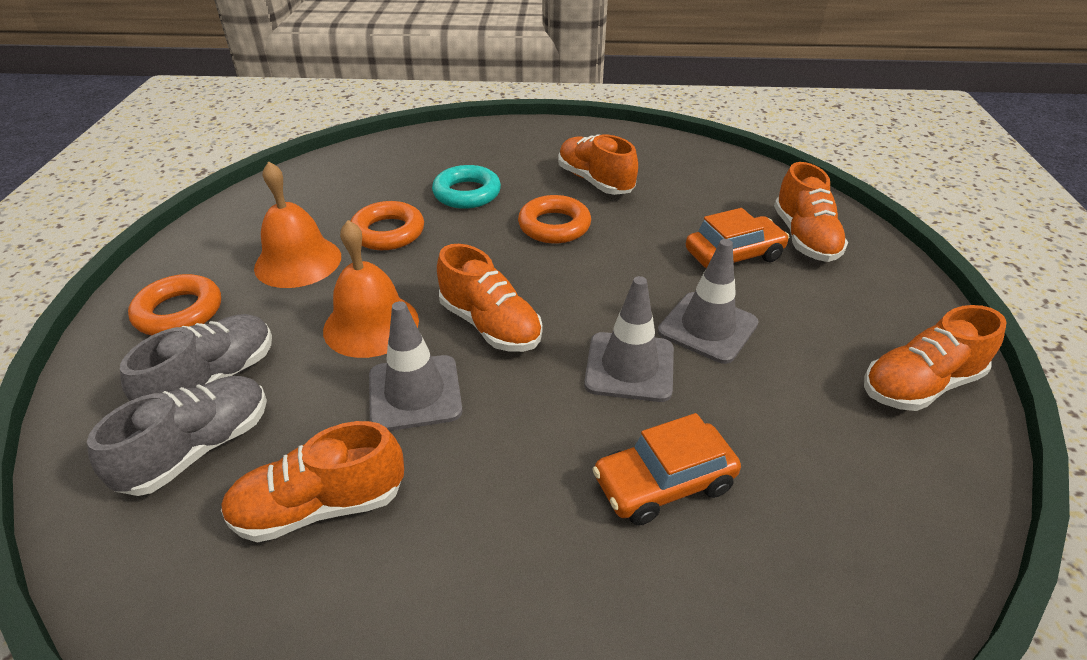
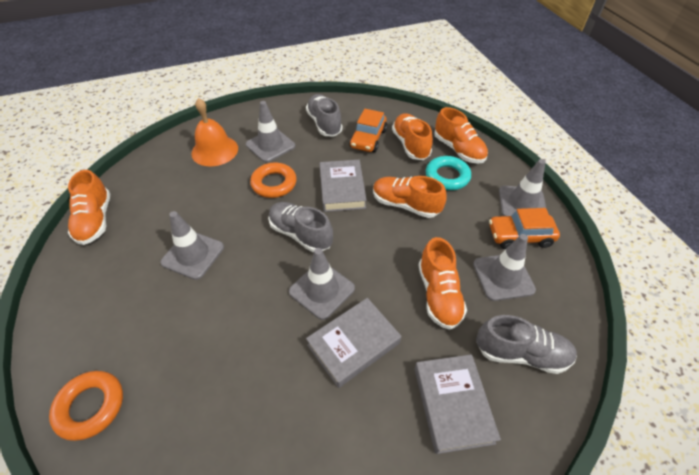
grey book: 0 -> 3
grey shoe: 2 -> 3
grey traffic cone: 3 -> 5
orange bell: 2 -> 1
orange ring: 3 -> 2

